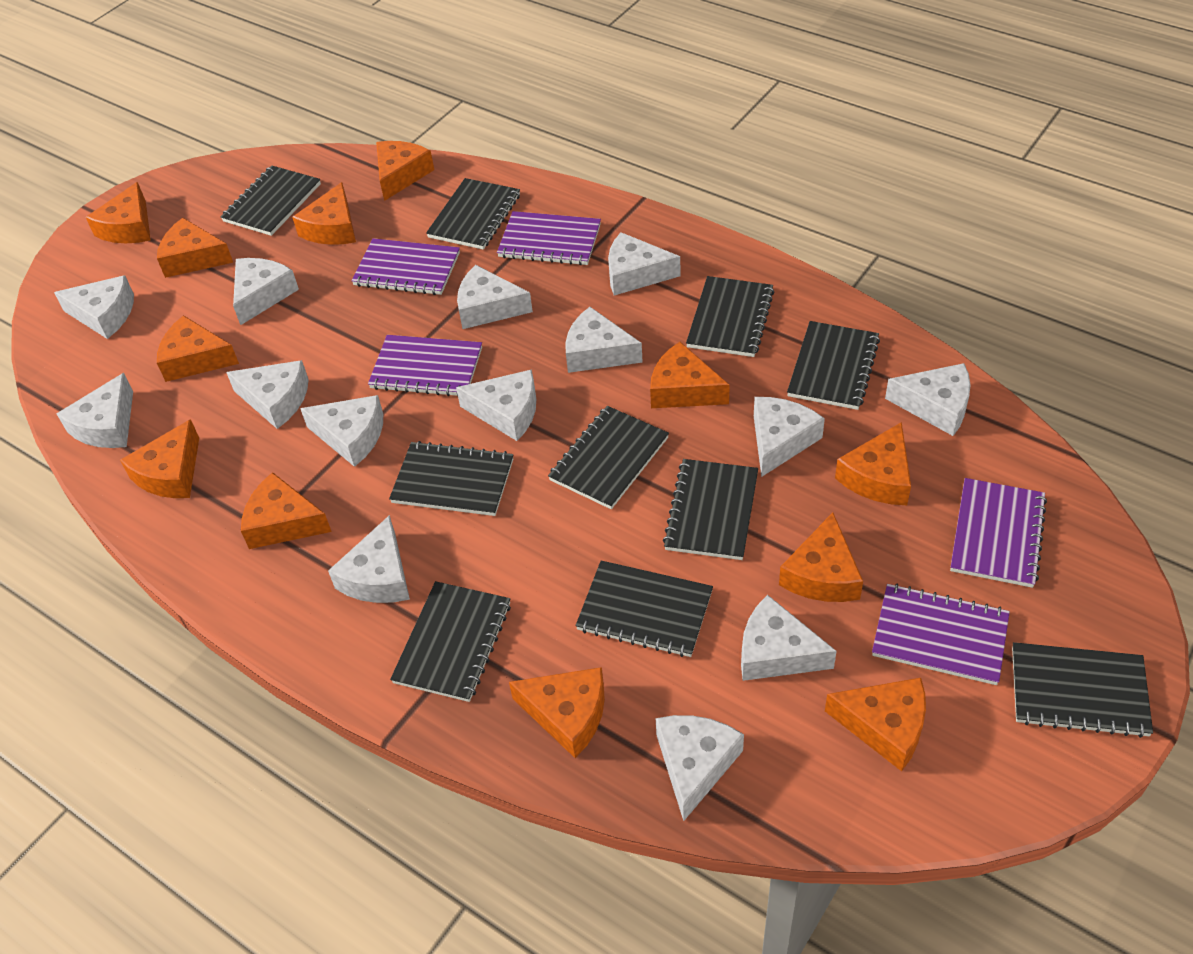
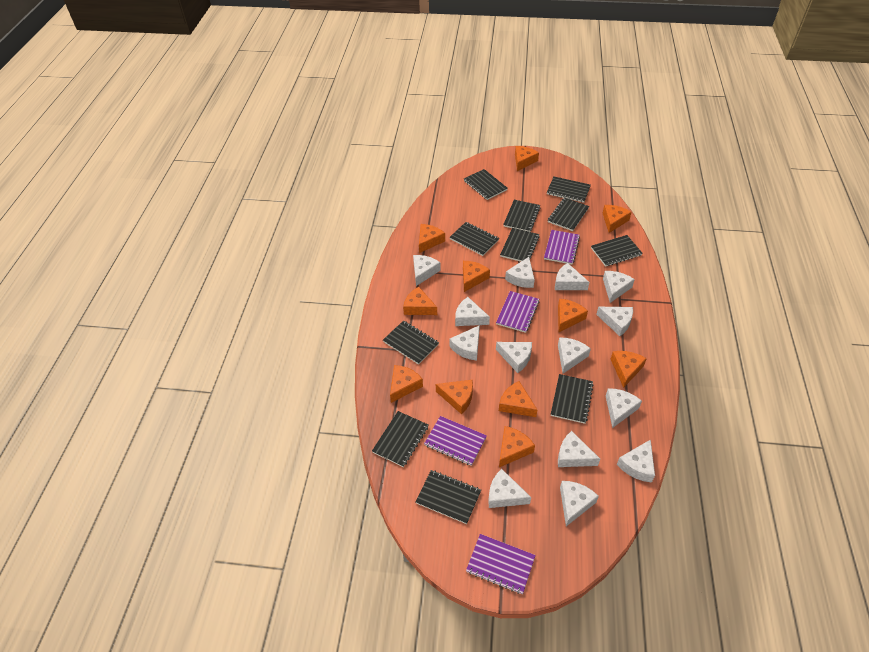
black notebook: 10 -> 11
orange cheese: 12 -> 11
purple notebook: 5 -> 4

